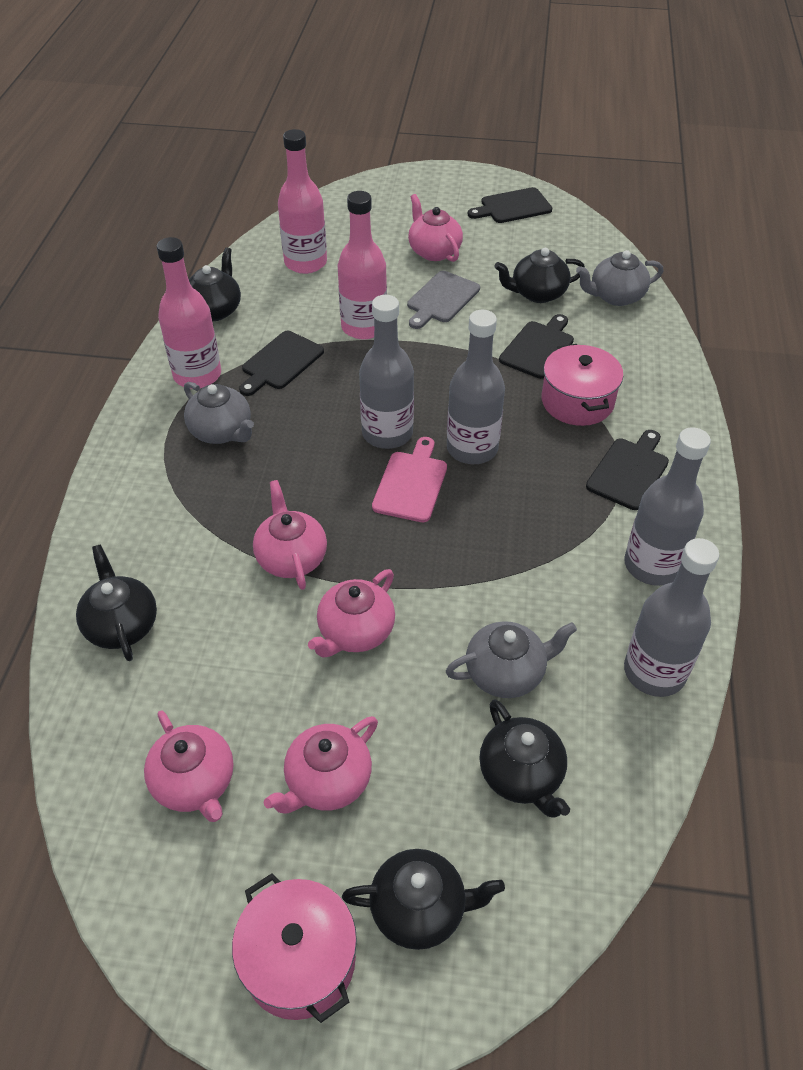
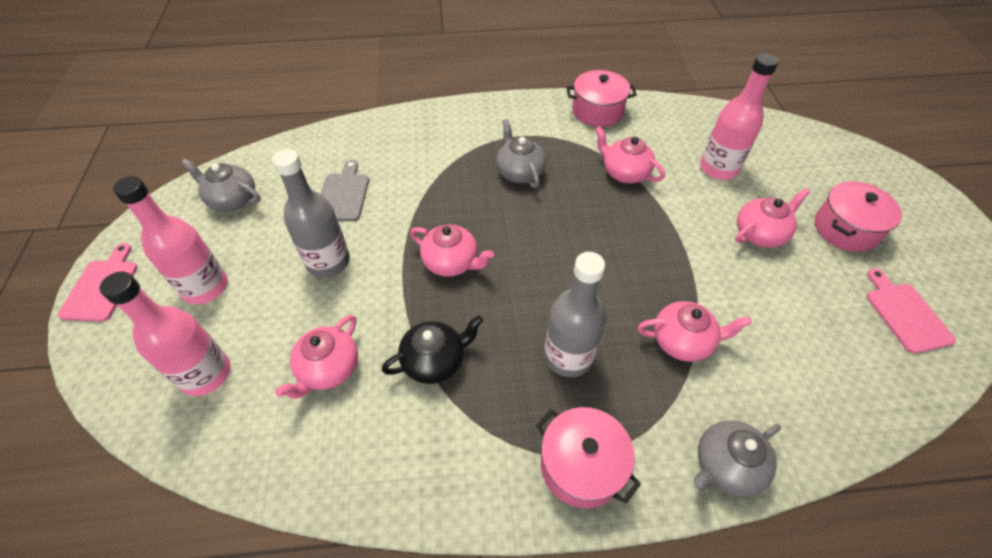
black cutting board: 4 -> 0
black teapot: 5 -> 1
grey bottle: 4 -> 2
pink cutting board: 1 -> 2
pink pot: 2 -> 3

